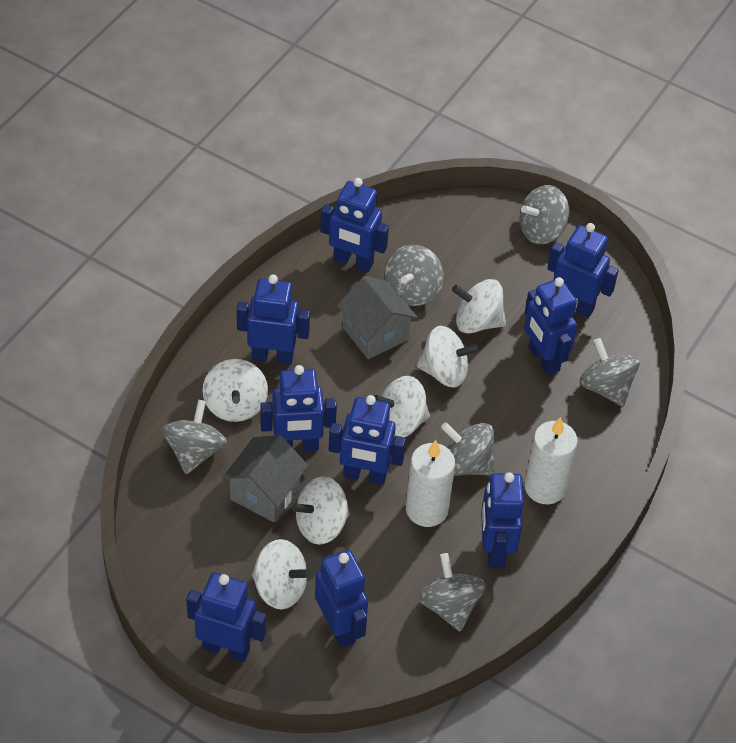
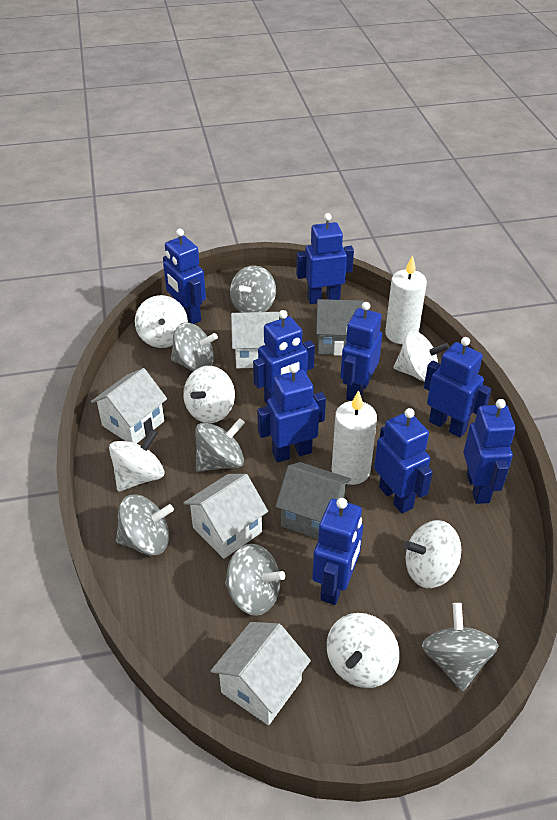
white house: 0 -> 4

